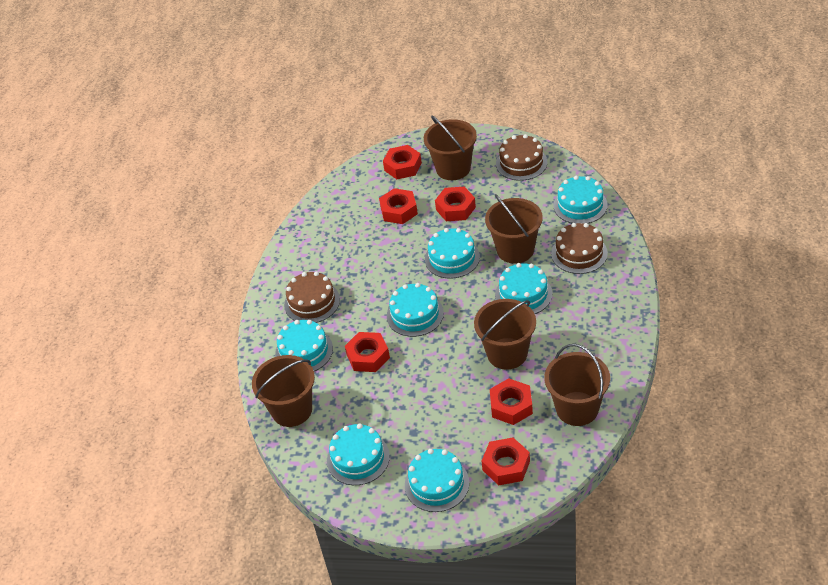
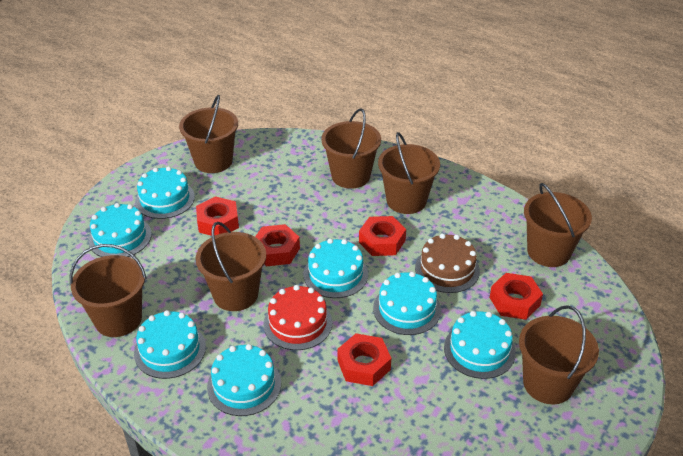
brown bucket: 5 -> 7
brown cake: 3 -> 1
red cake: 0 -> 1
red nut: 6 -> 5

